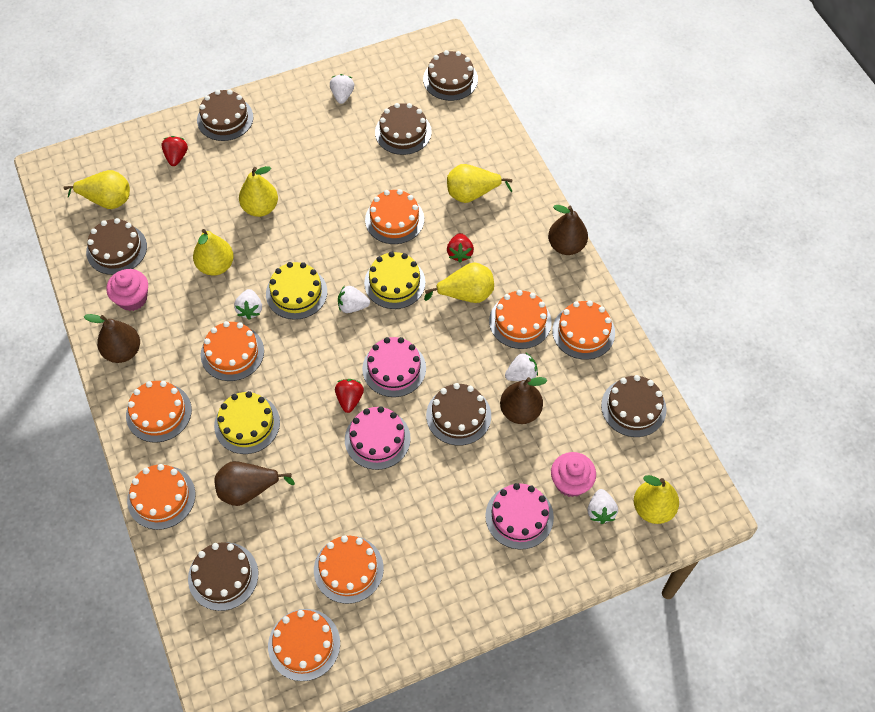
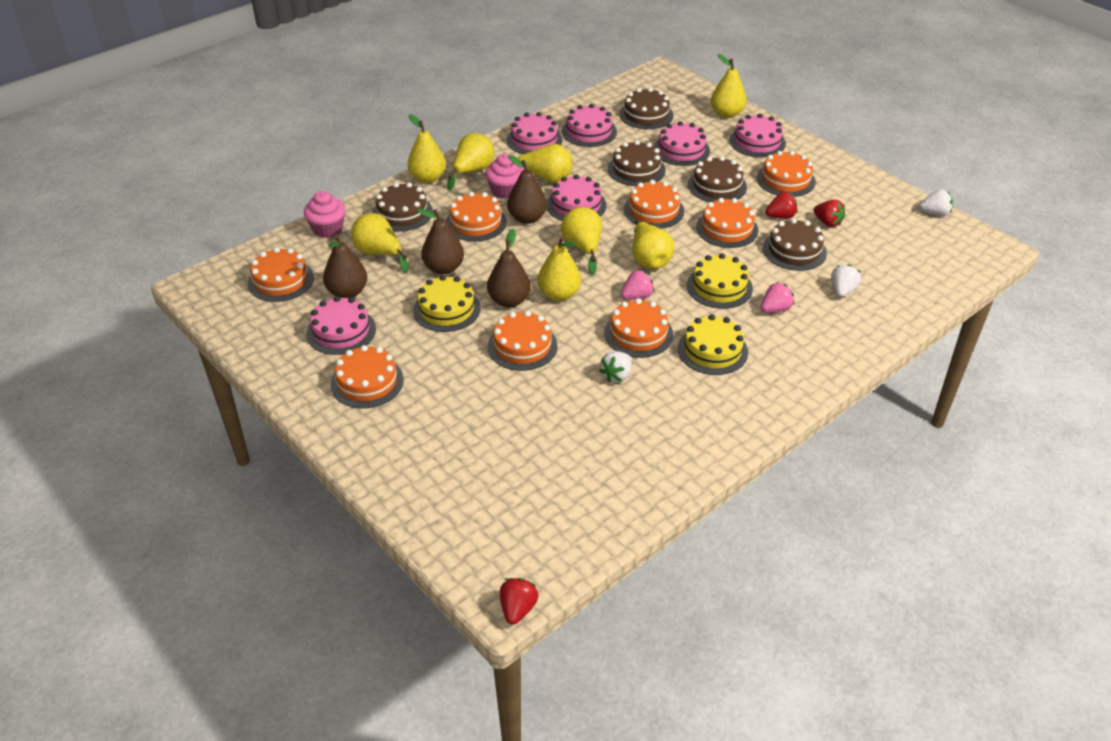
brown cake: 7 -> 5
pink cake: 3 -> 6
pink strawberry: 0 -> 2
white strawberry: 5 -> 3
yellow pear: 6 -> 8

